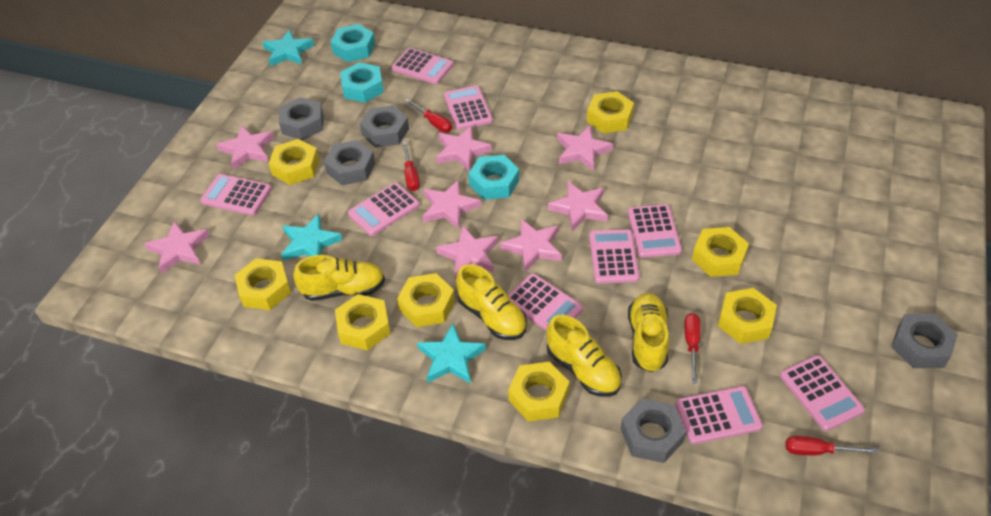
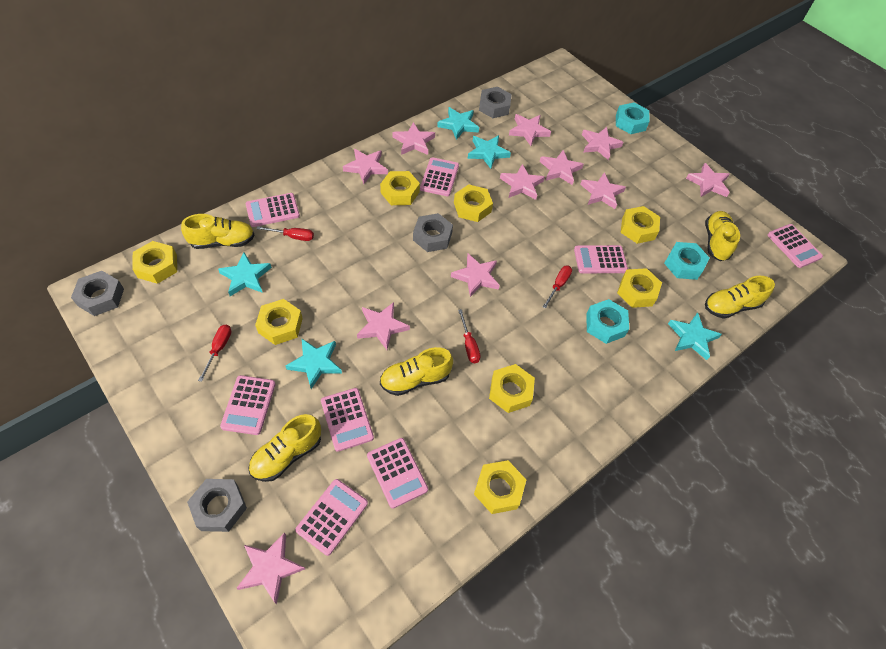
grey nut: 5 -> 4
pink calculator: 9 -> 8
pink star: 8 -> 11
turquoise star: 3 -> 5
yellow shoe: 4 -> 5

